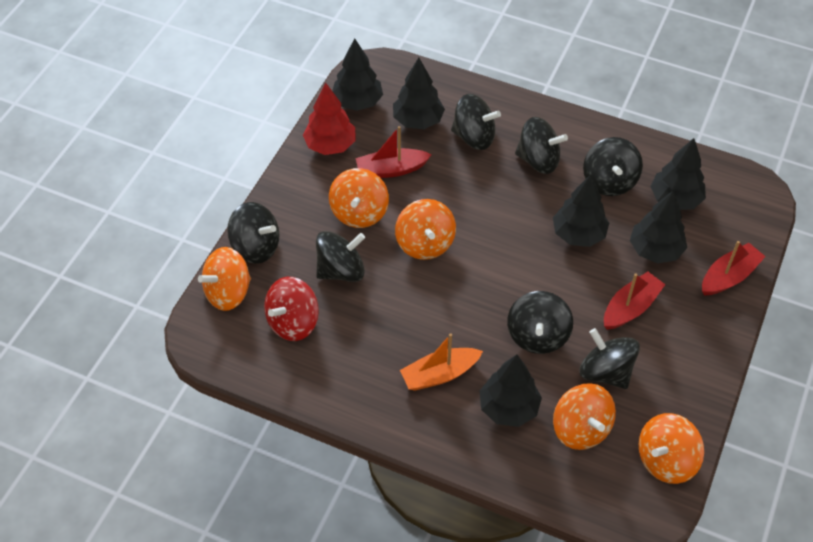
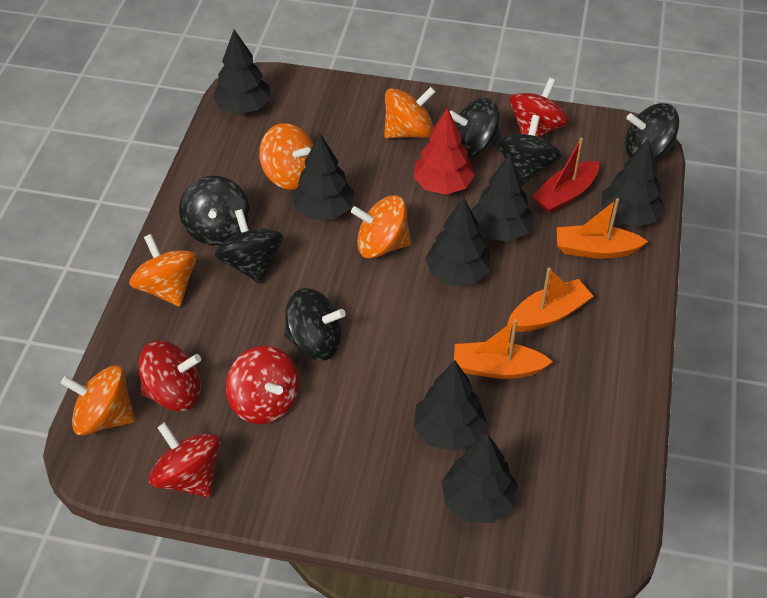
black spinning top: 7 -> 6
black tree: 6 -> 7
orange boat: 1 -> 3
red boat: 3 -> 1
red spinning top: 1 -> 4

